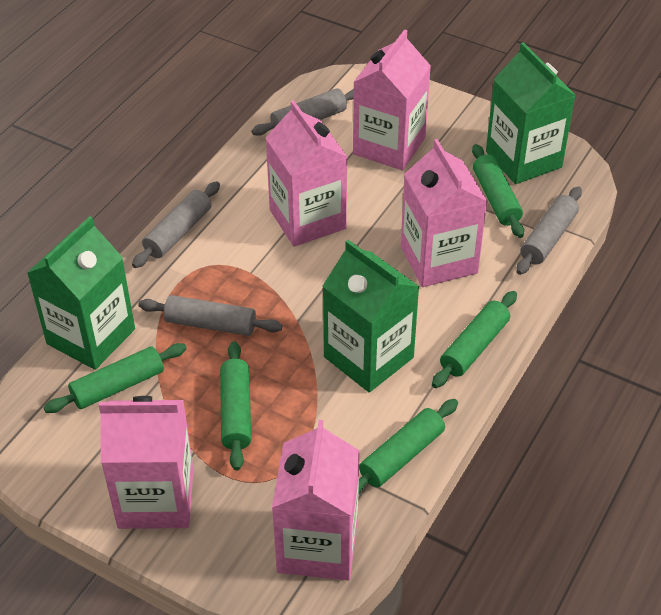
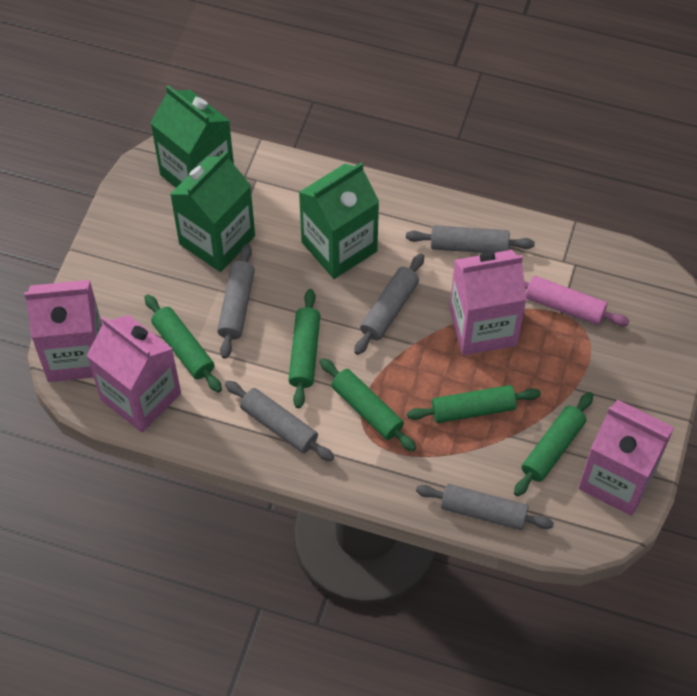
grey rolling pin: 4 -> 5
pink carton: 5 -> 4
pink rolling pin: 0 -> 1

